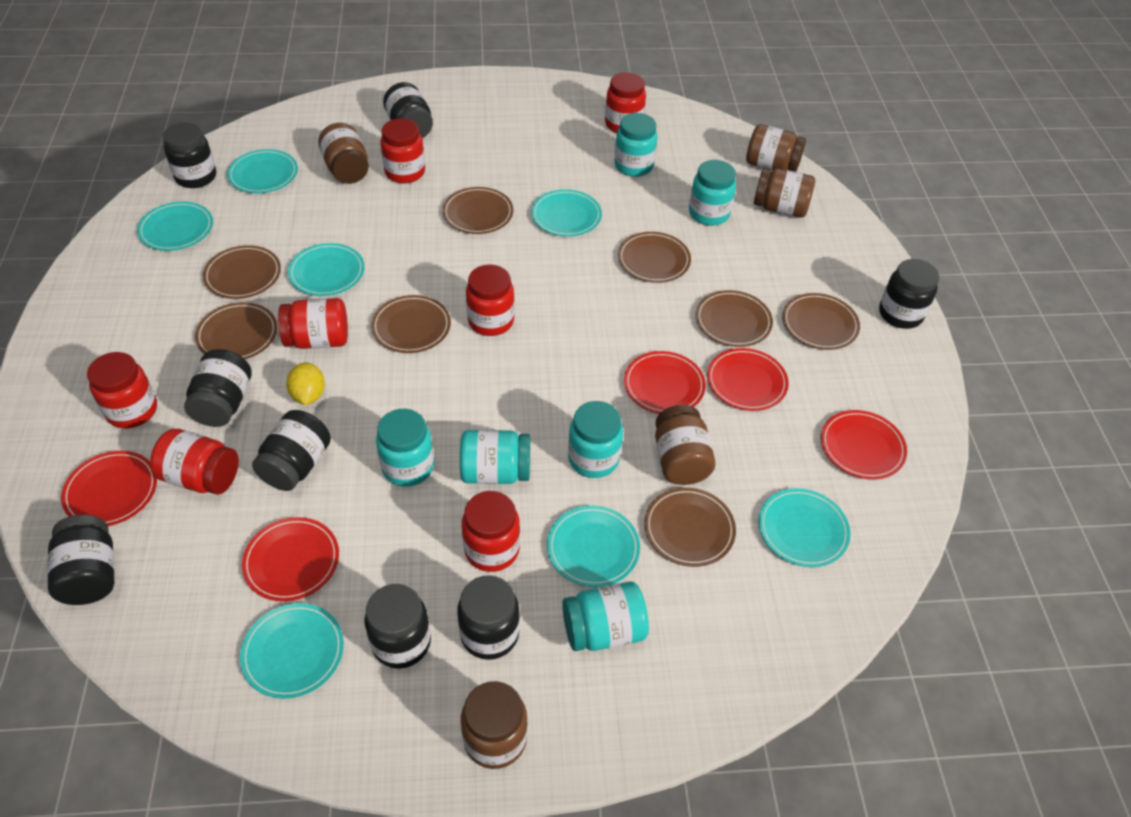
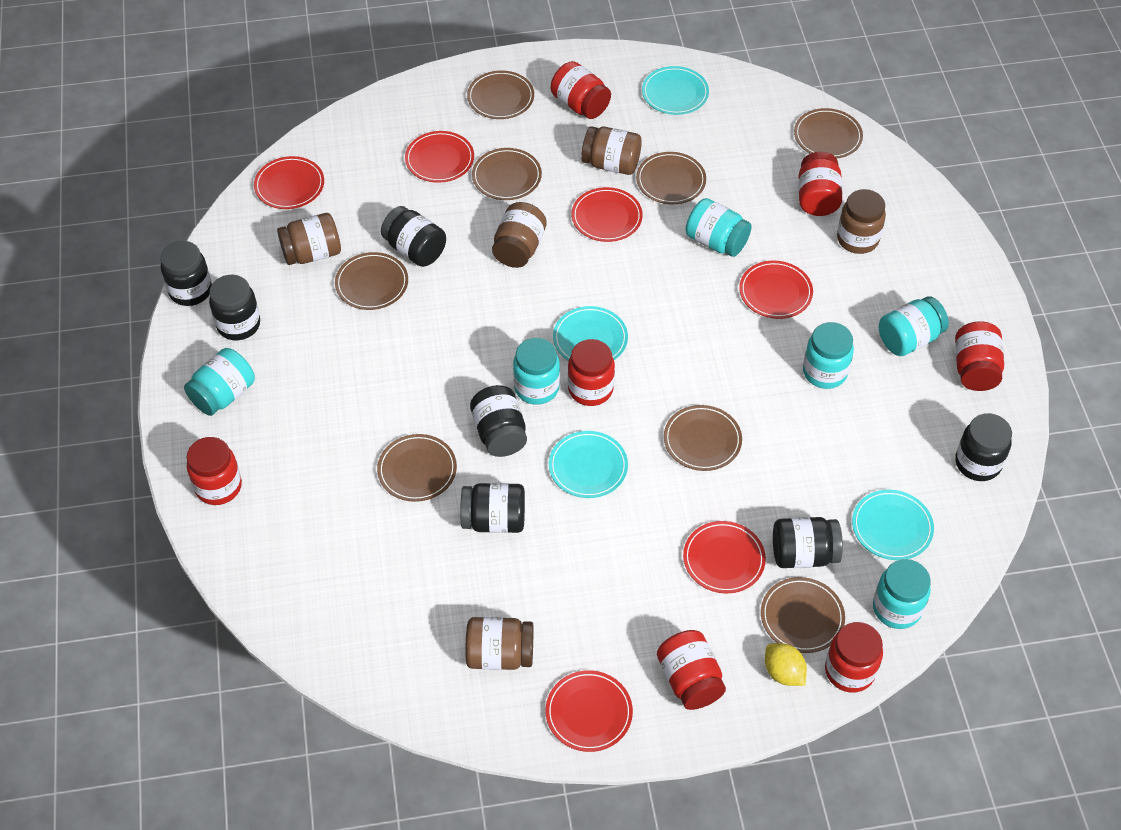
black jar: 8 -> 7
red plate: 5 -> 6
turquoise plate: 7 -> 4

